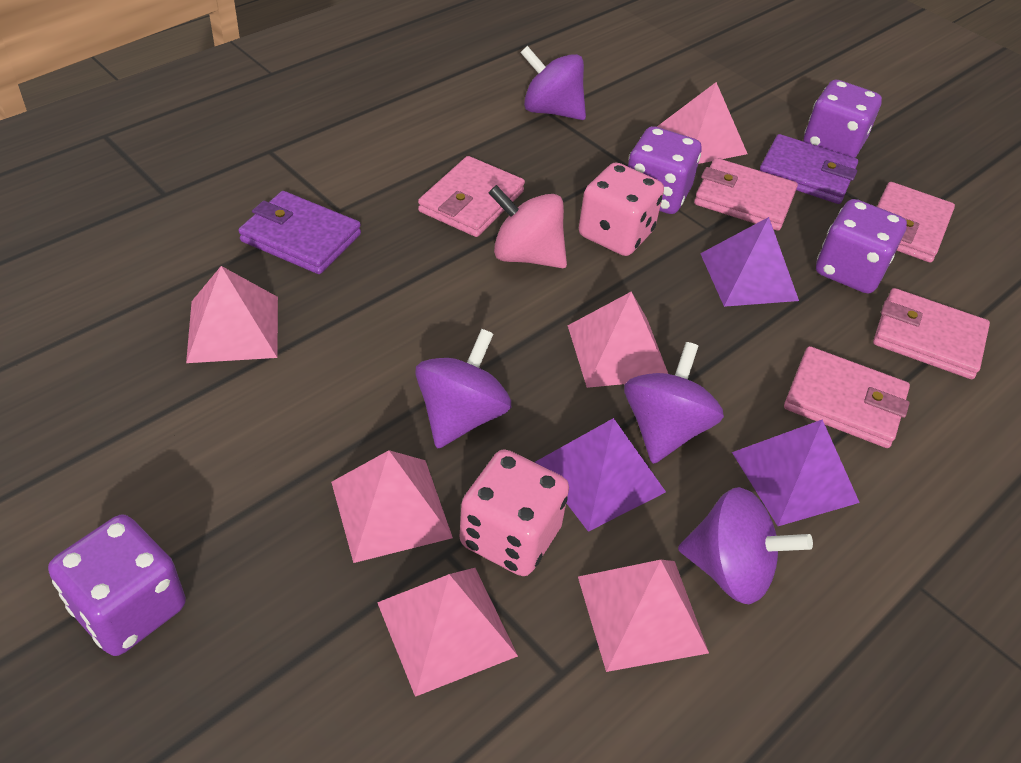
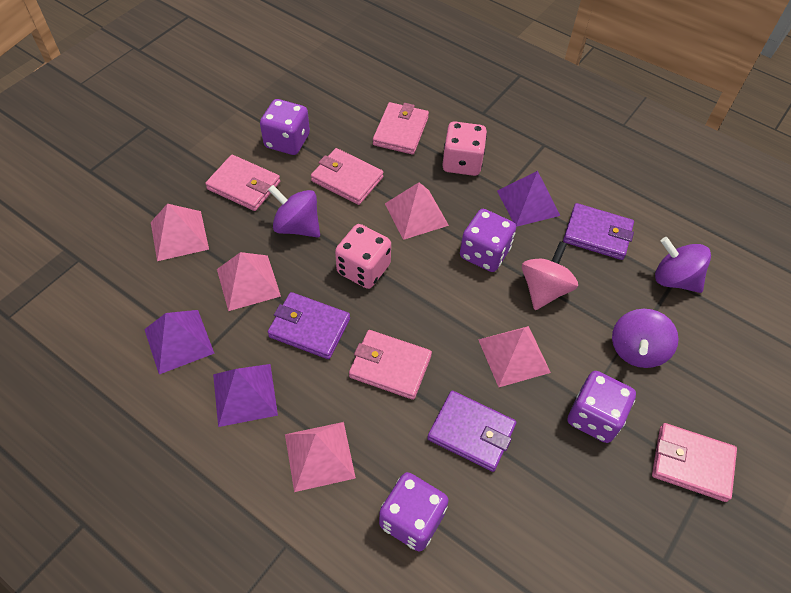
pink pyramid: 6 -> 5
purple spinning top: 4 -> 3
purple wallet: 2 -> 3

